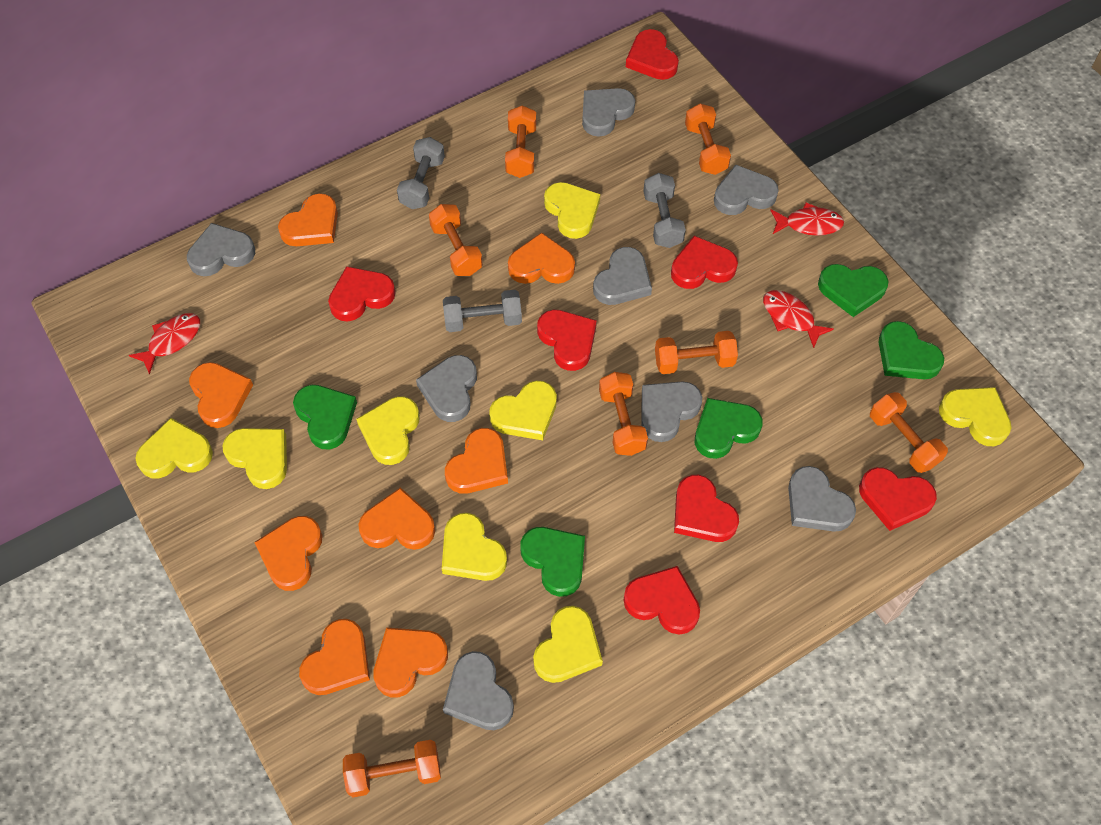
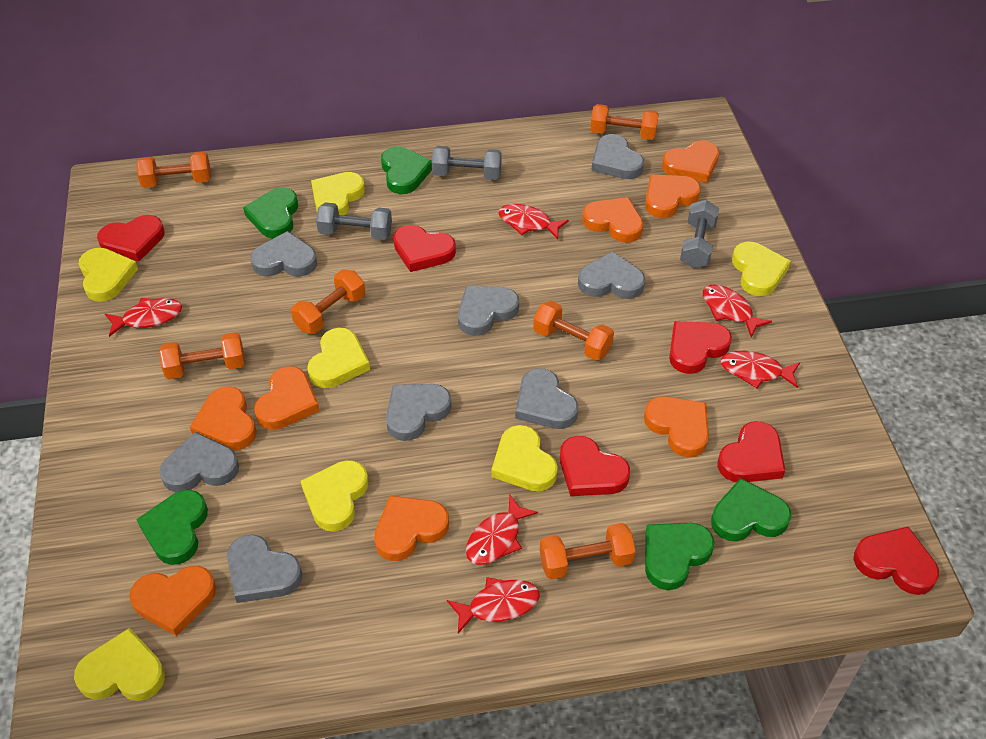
orange dumbbell: 7 -> 6
red fish: 3 -> 6
red heart: 7 -> 6
yellow heart: 8 -> 7

